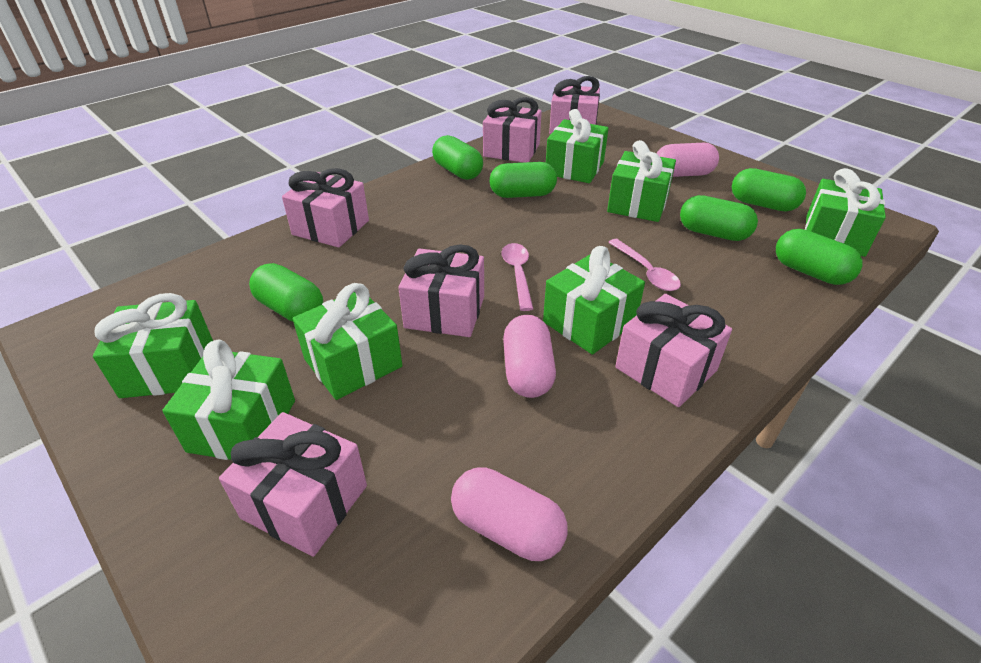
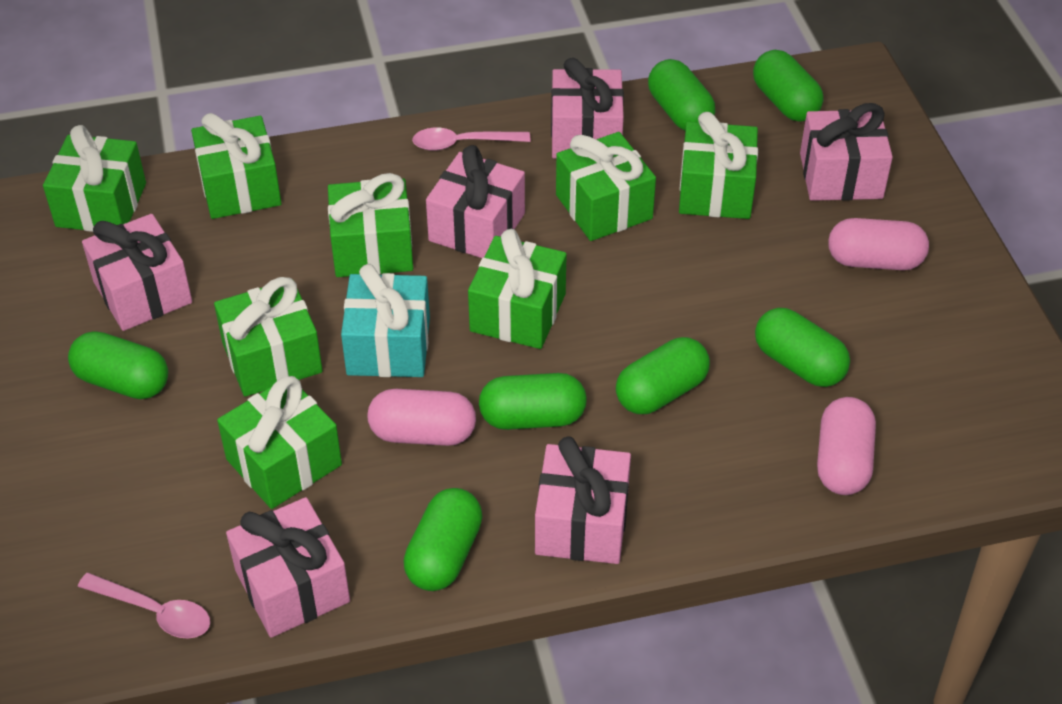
green capsule: 6 -> 7
green gift: 7 -> 8
turquoise gift: 0 -> 1

